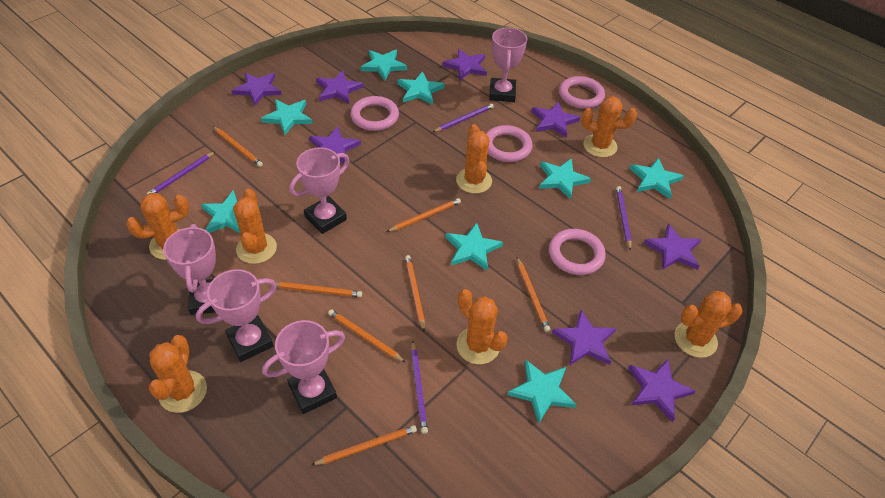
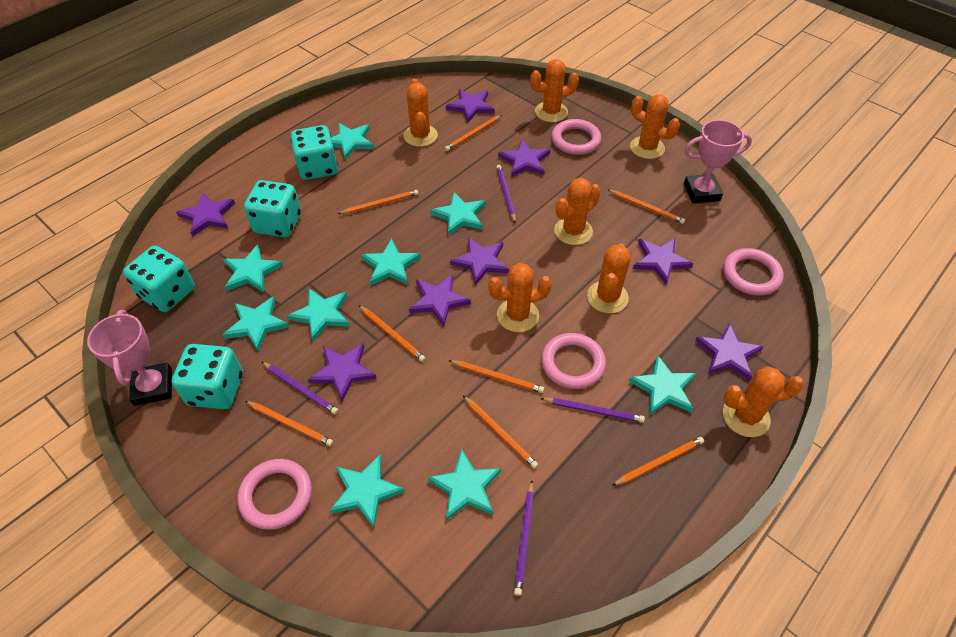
orange pencil: 7 -> 8
pink trophy: 5 -> 2
turquoise dice: 0 -> 4
turquoise star: 8 -> 9

